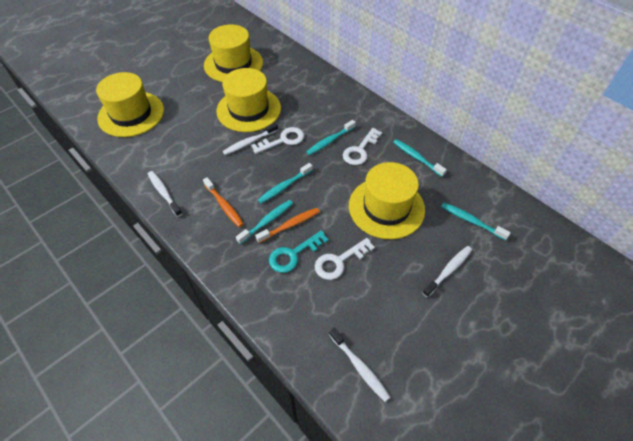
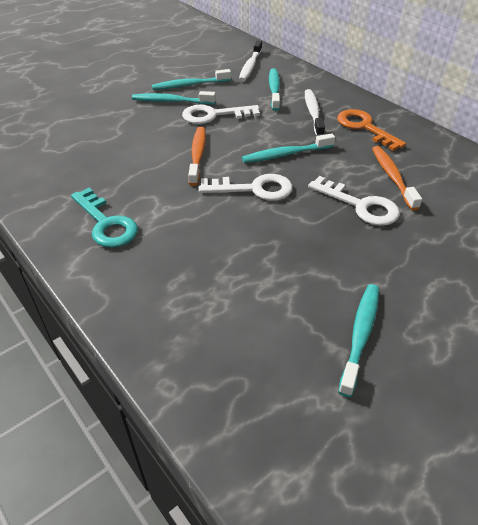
orange key: 0 -> 1
white toothbrush: 4 -> 2
yellow hat: 4 -> 0

